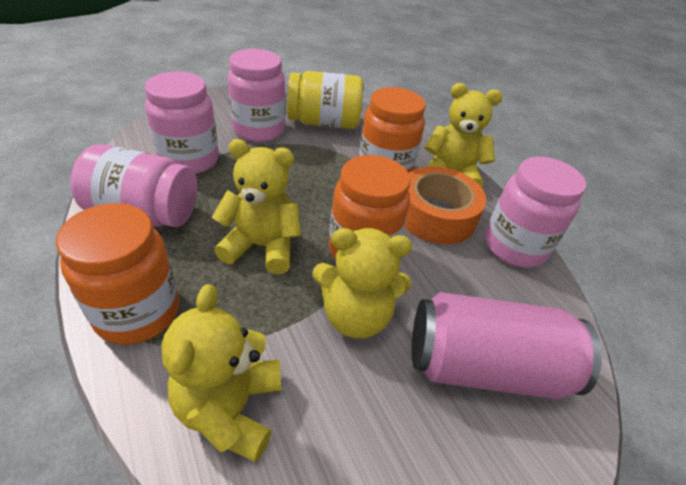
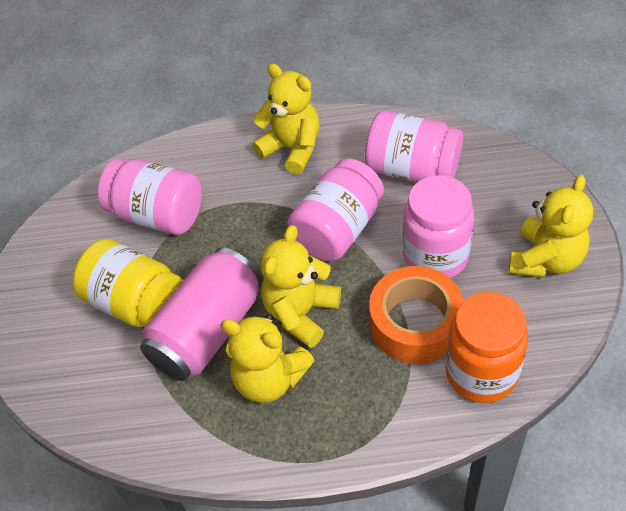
orange jar: 3 -> 1

